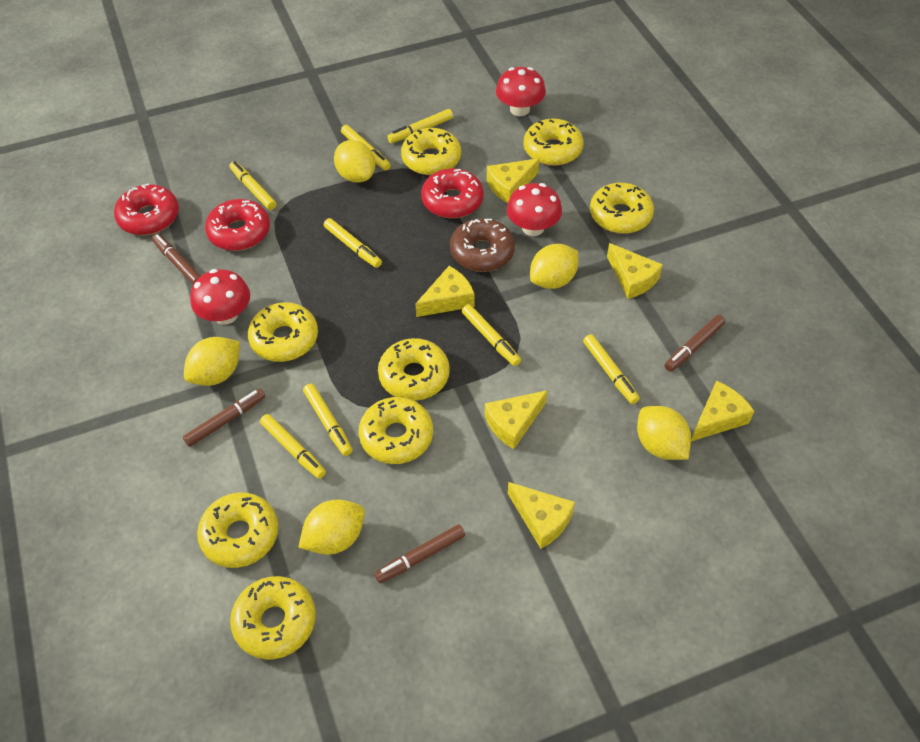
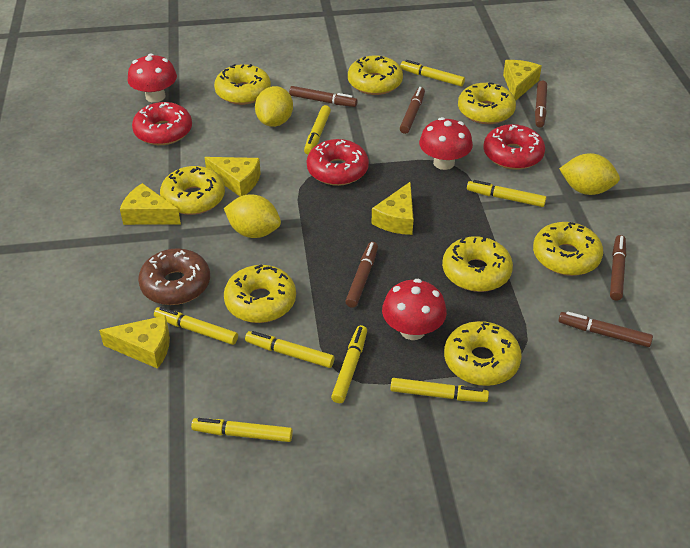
brown marker: 4 -> 6
yellow cheese: 6 -> 5
yellow lemon: 5 -> 3

